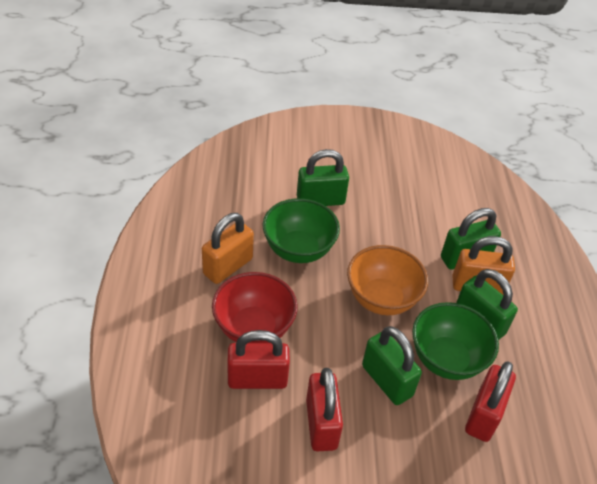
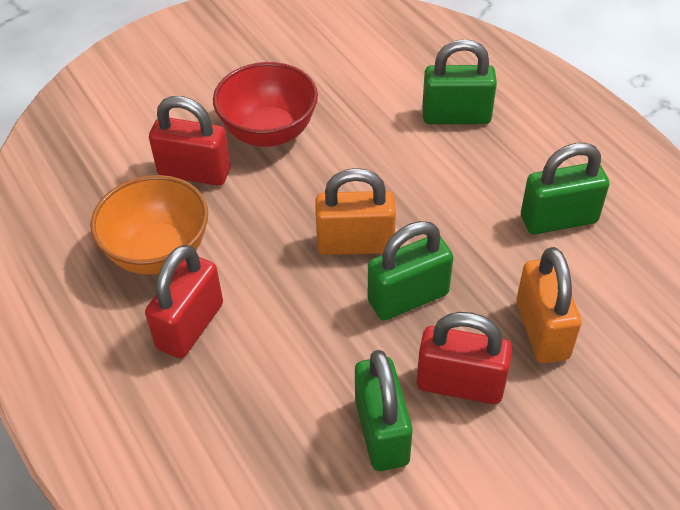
green bowl: 2 -> 0

